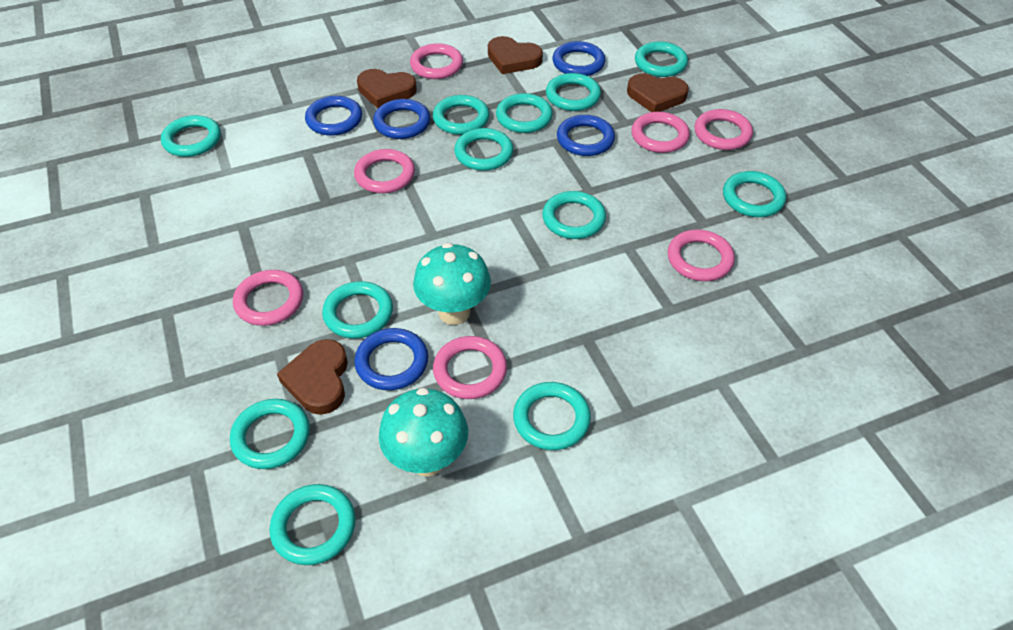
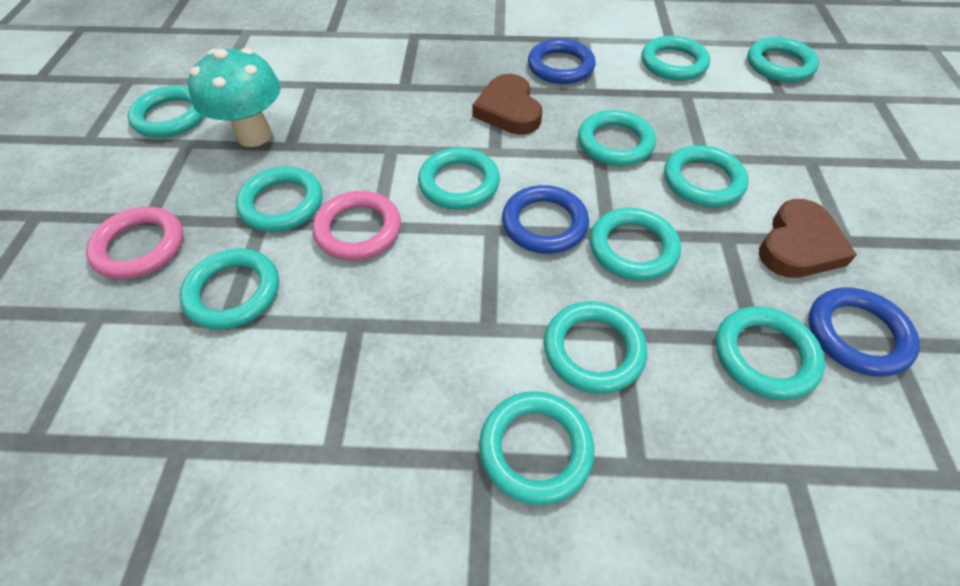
blue ring: 5 -> 3
brown heart: 4 -> 2
pink ring: 7 -> 2
turquoise mushroom: 2 -> 1

